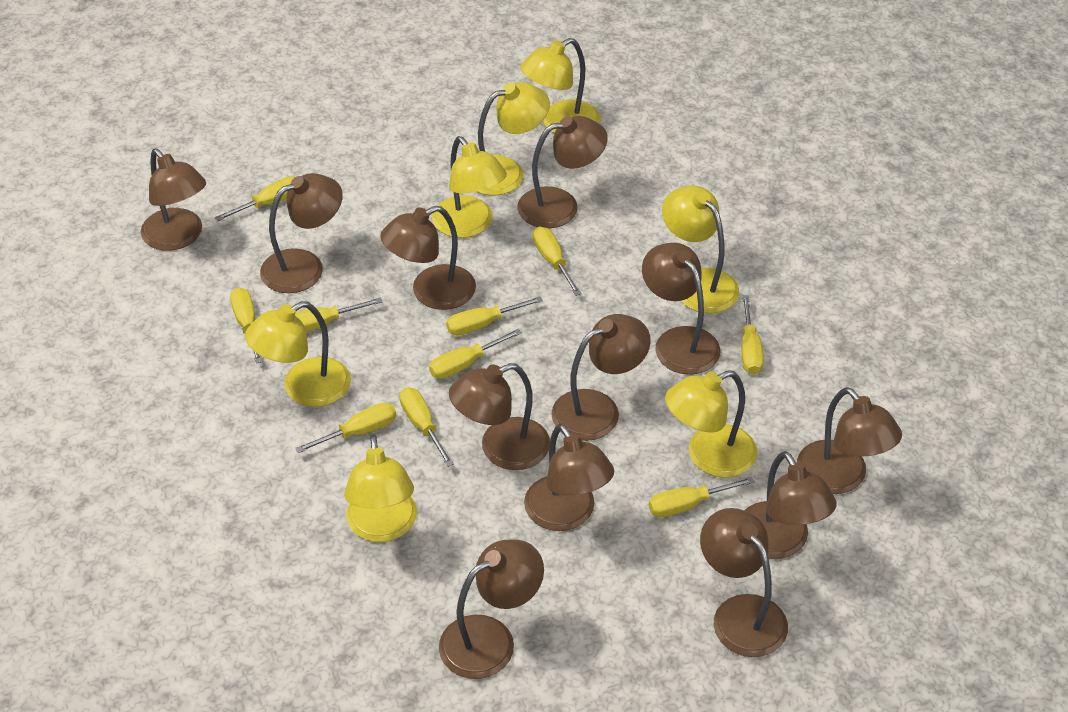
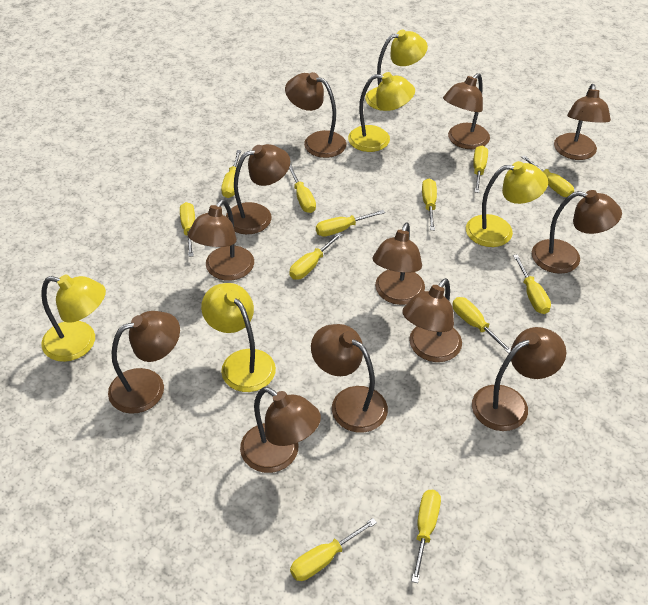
yellow lamp: 7 -> 5
yellow screwdriver: 10 -> 12

